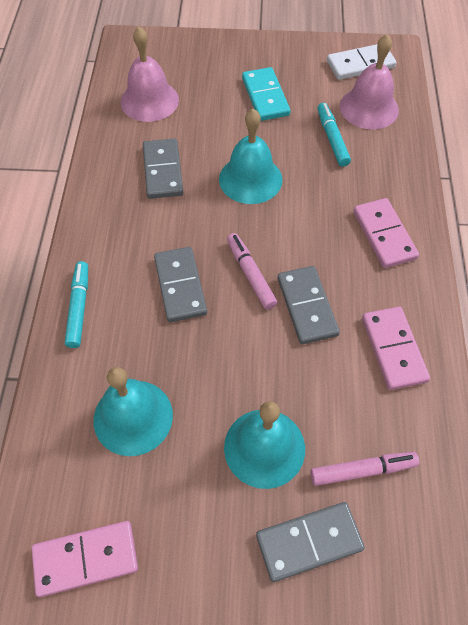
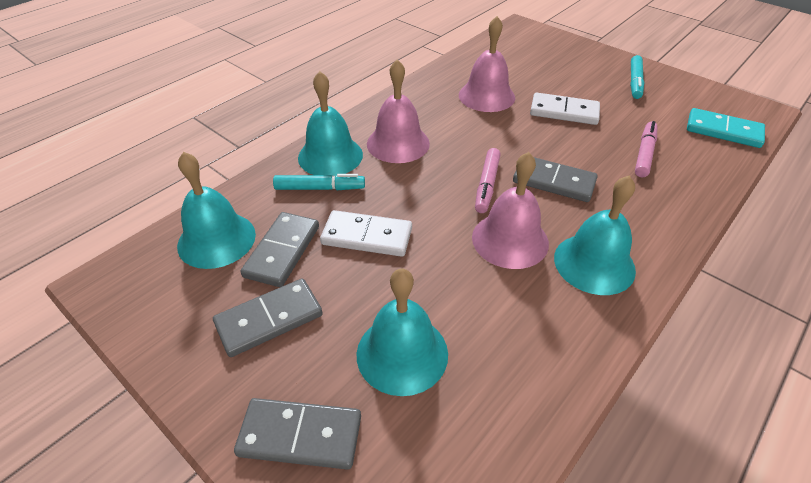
pink bell: 2 -> 3
pink domino: 3 -> 0
turquoise bell: 3 -> 4
white domino: 1 -> 2

